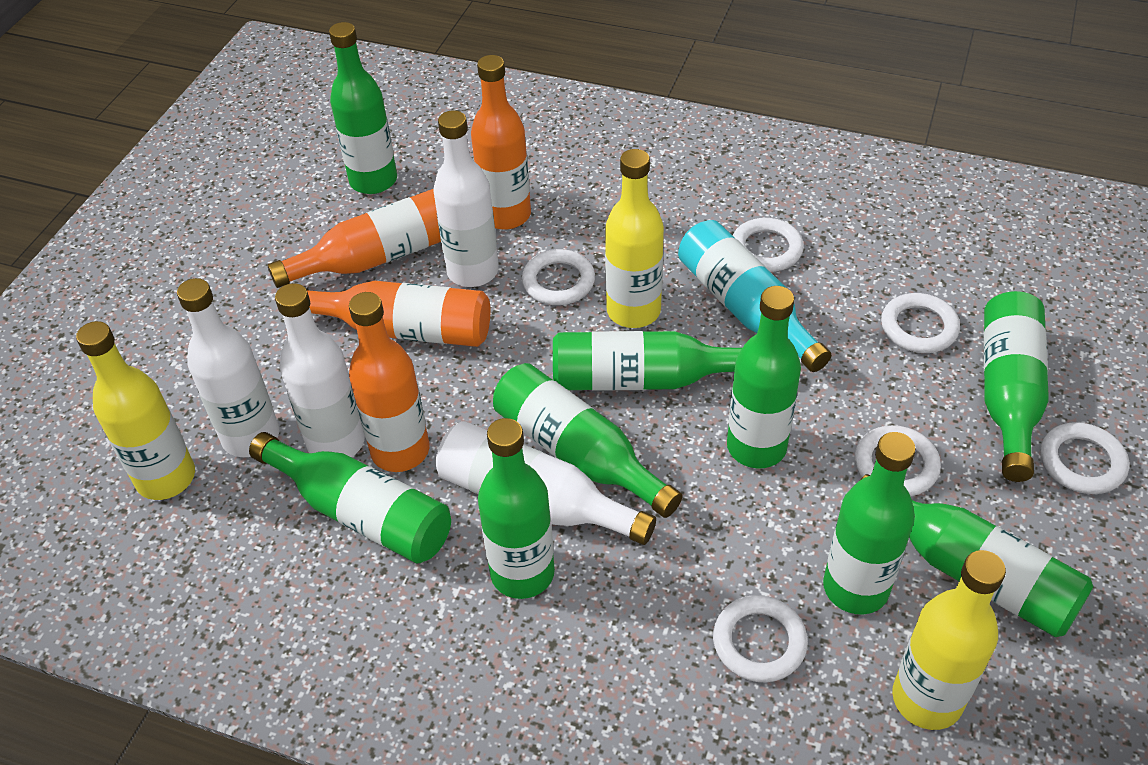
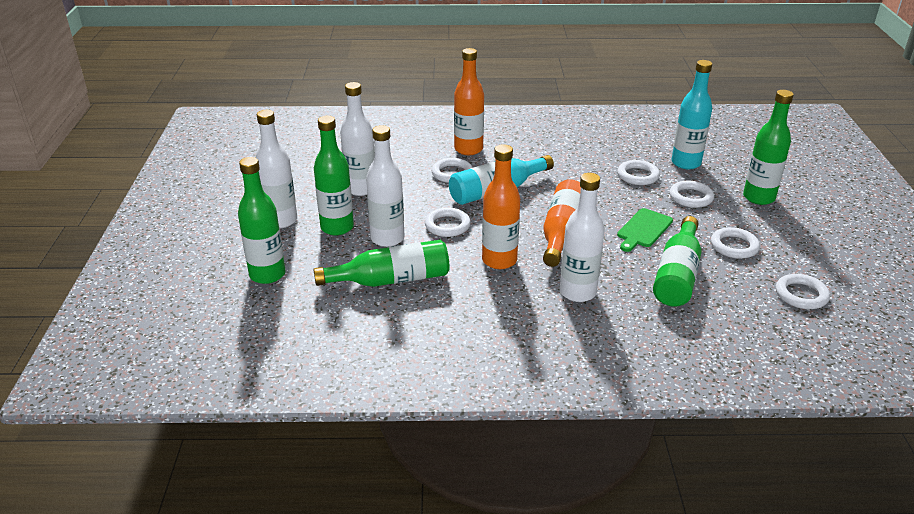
green bottle: 9 -> 5
green cutting board: 0 -> 1
orange bottle: 4 -> 3
turquoise bottle: 1 -> 2
yellow bottle: 3 -> 0

